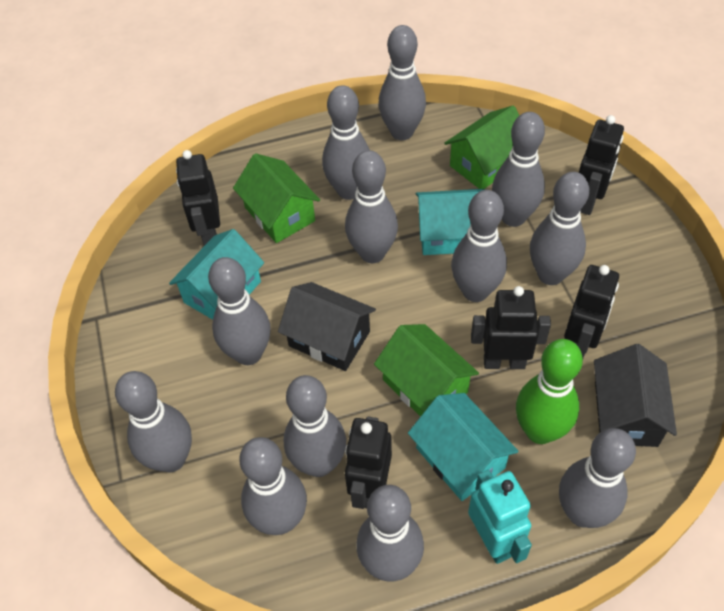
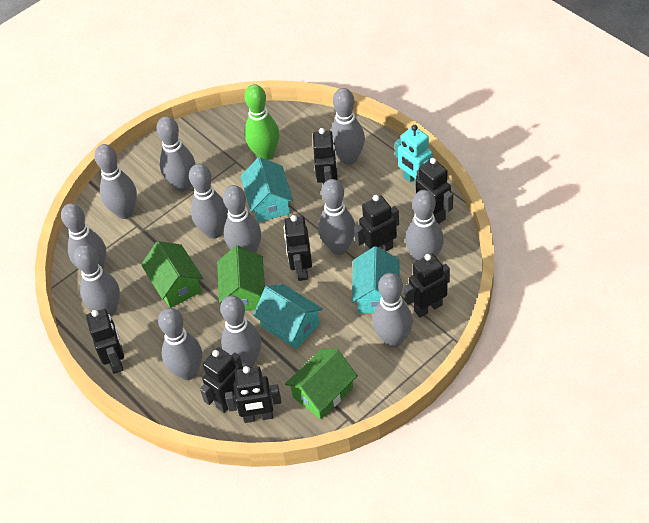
black house: 2 -> 0
black robot: 5 -> 8

